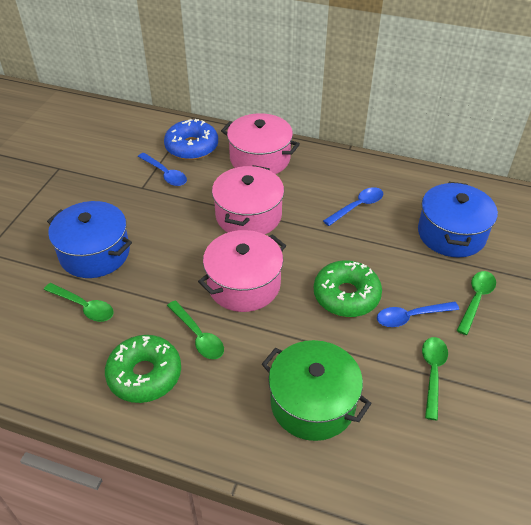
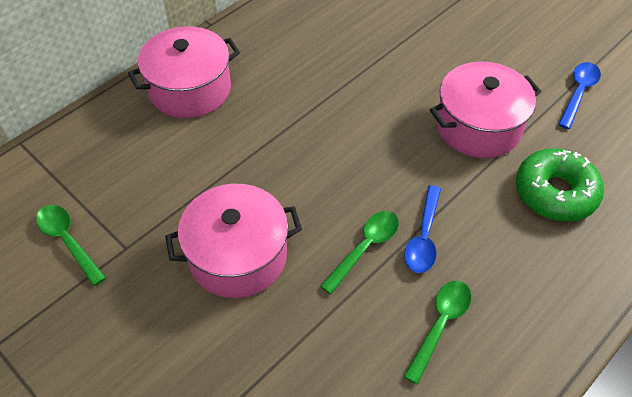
blue donut: 1 -> 0
blue pot: 2 -> 0
blue spoon: 3 -> 2
green donut: 2 -> 1
green pot: 1 -> 0
green spoon: 4 -> 3

